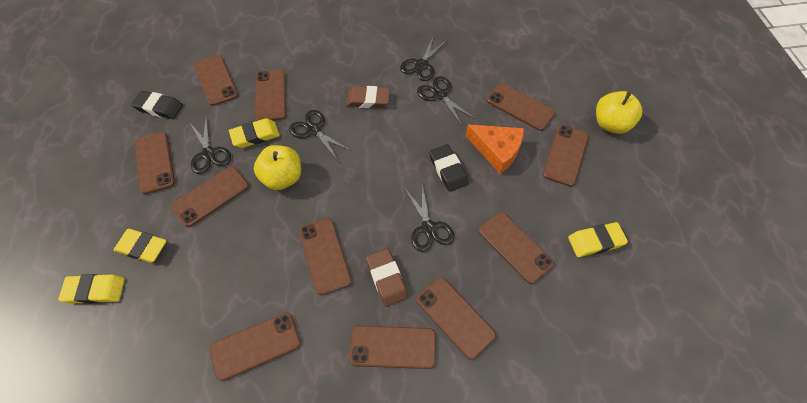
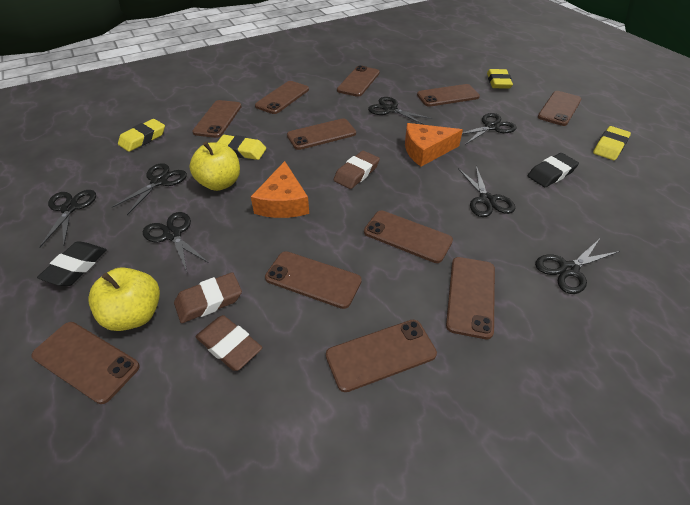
black scissors: 5 -> 7
brown eraser: 2 -> 3
orange cheese: 1 -> 2

